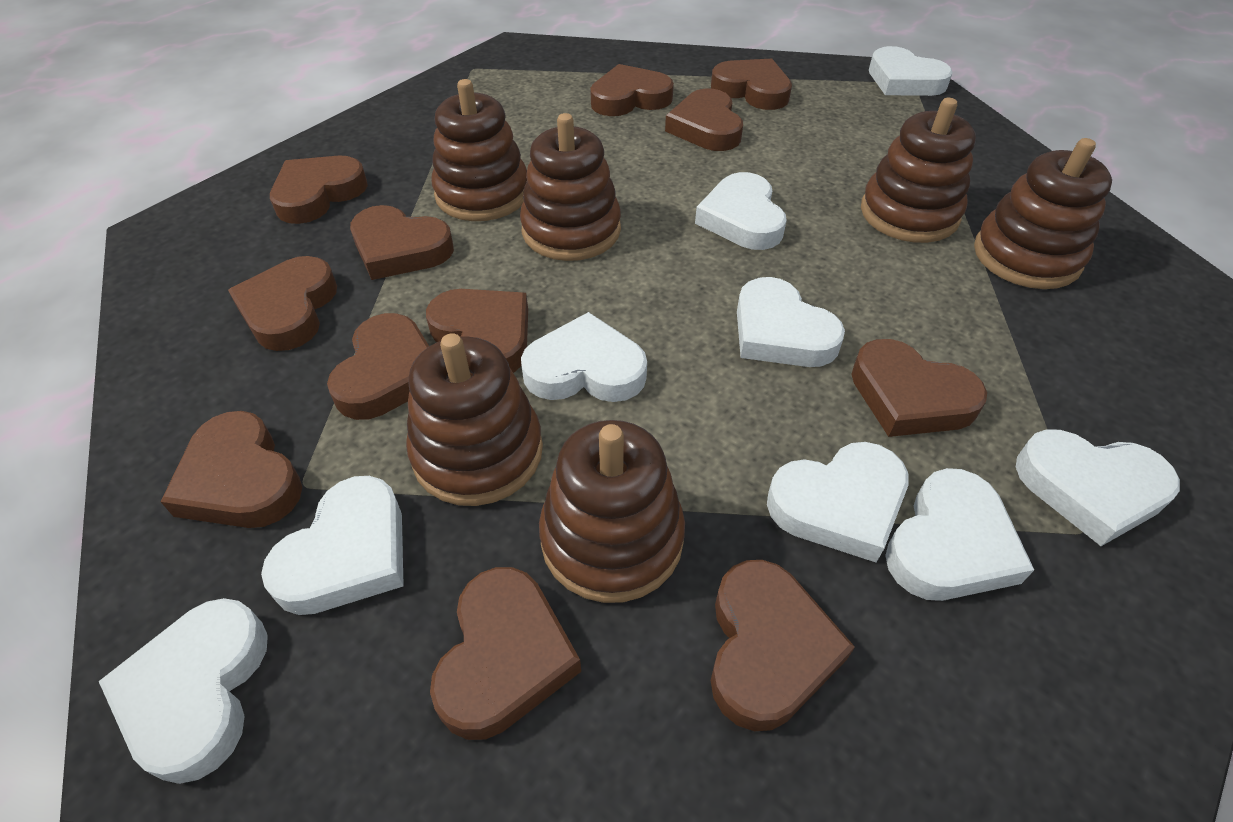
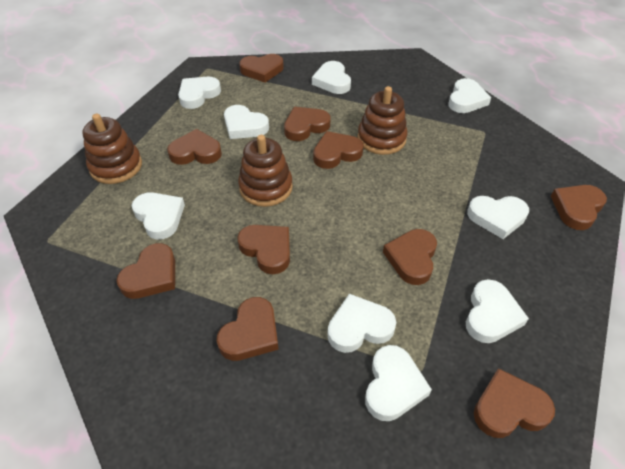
brown heart: 12 -> 10
brown stacking toy: 6 -> 3

